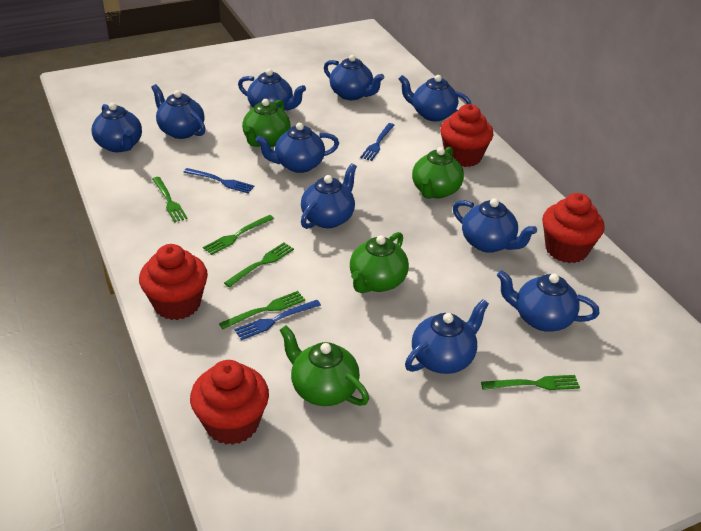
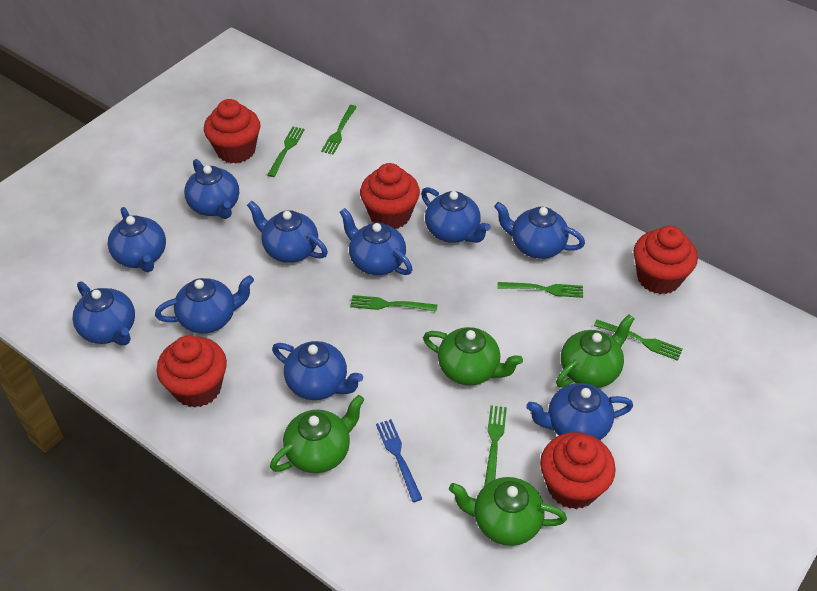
blue fork: 3 -> 1
green fork: 5 -> 6
red cupcake: 4 -> 5

